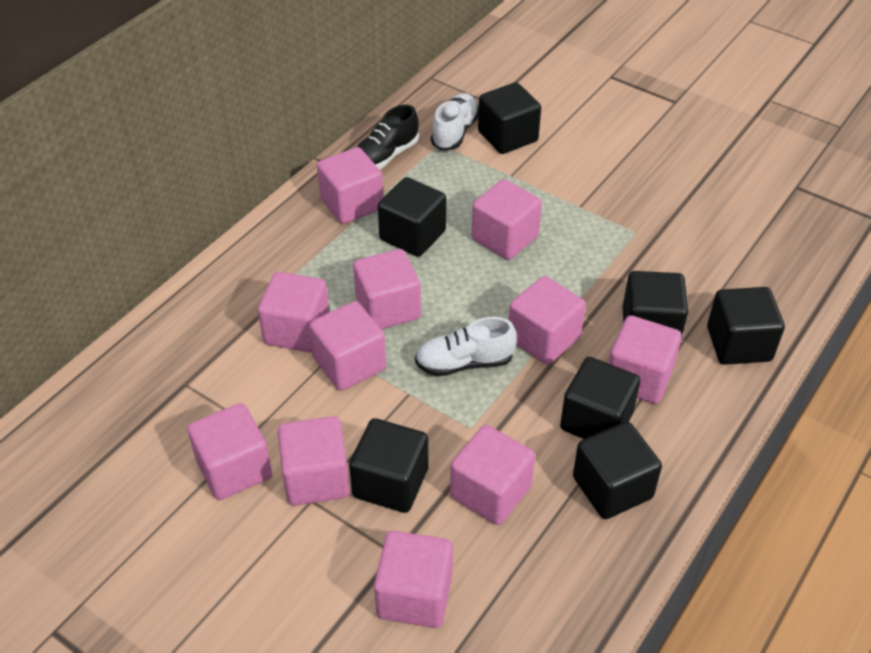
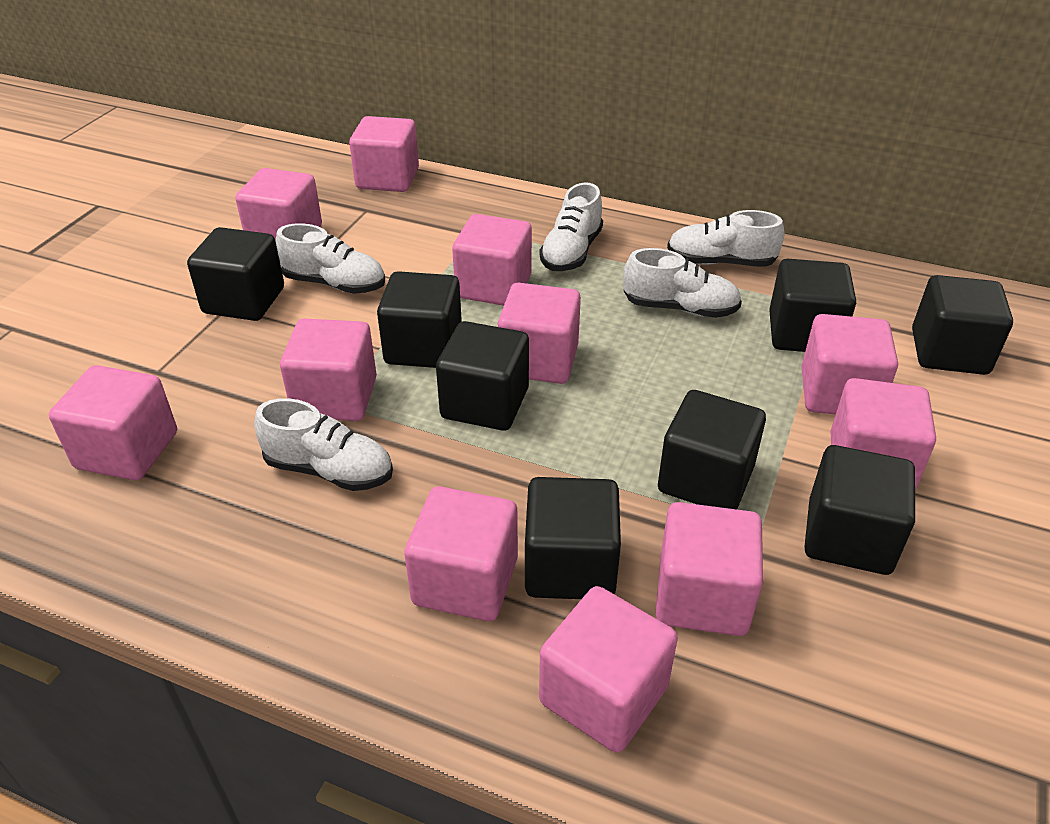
black cube: 7 -> 8
black shoe: 1 -> 0
white shoe: 2 -> 5

